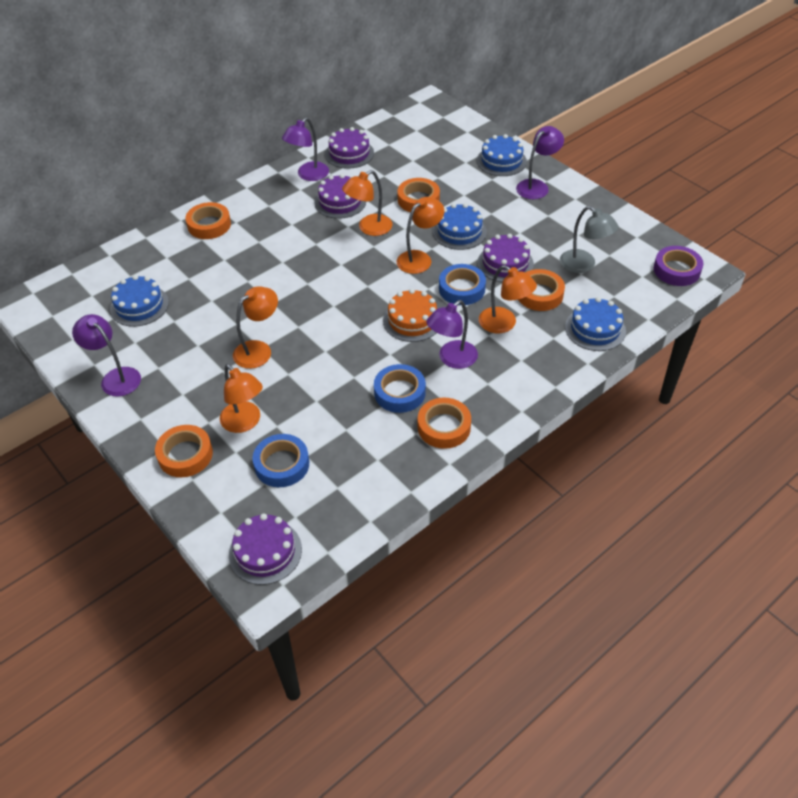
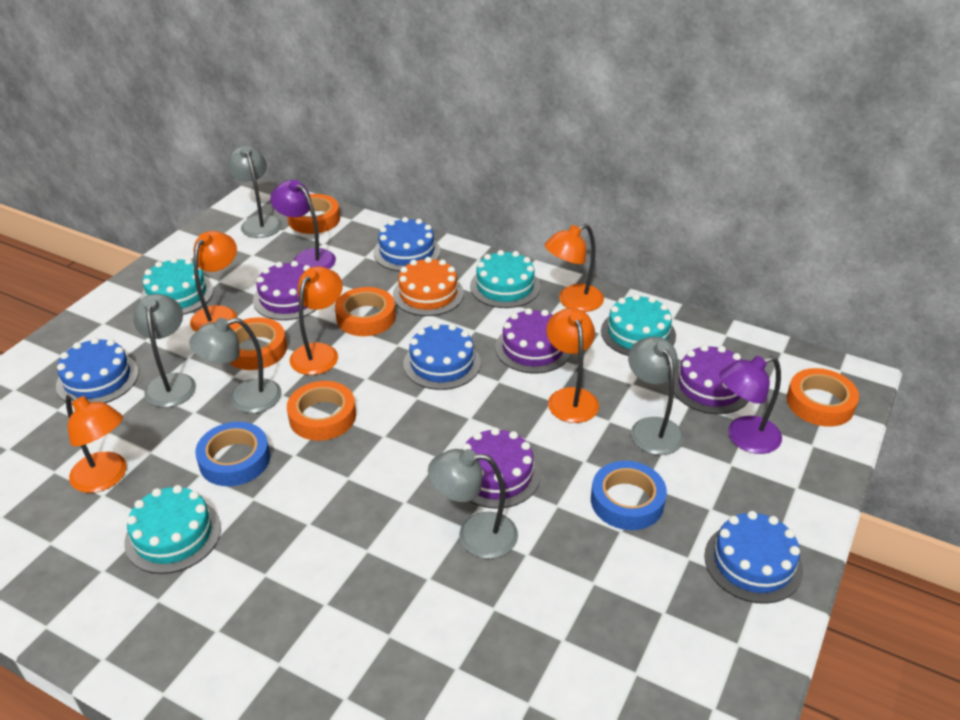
blue tape: 3 -> 2
grey lamp: 1 -> 5
purple lamp: 4 -> 2
purple tape: 1 -> 0
turquoise cake: 0 -> 4

